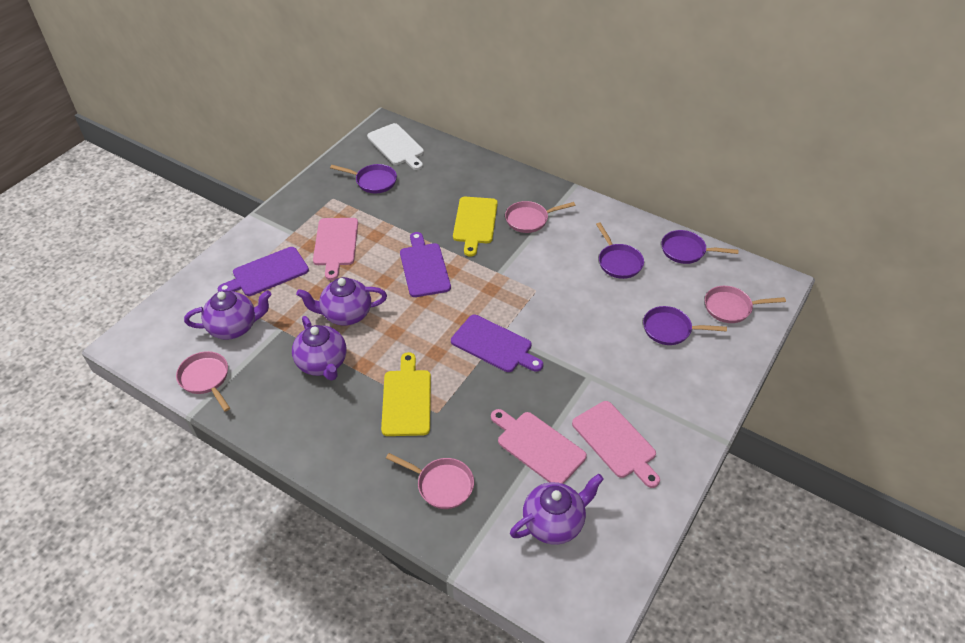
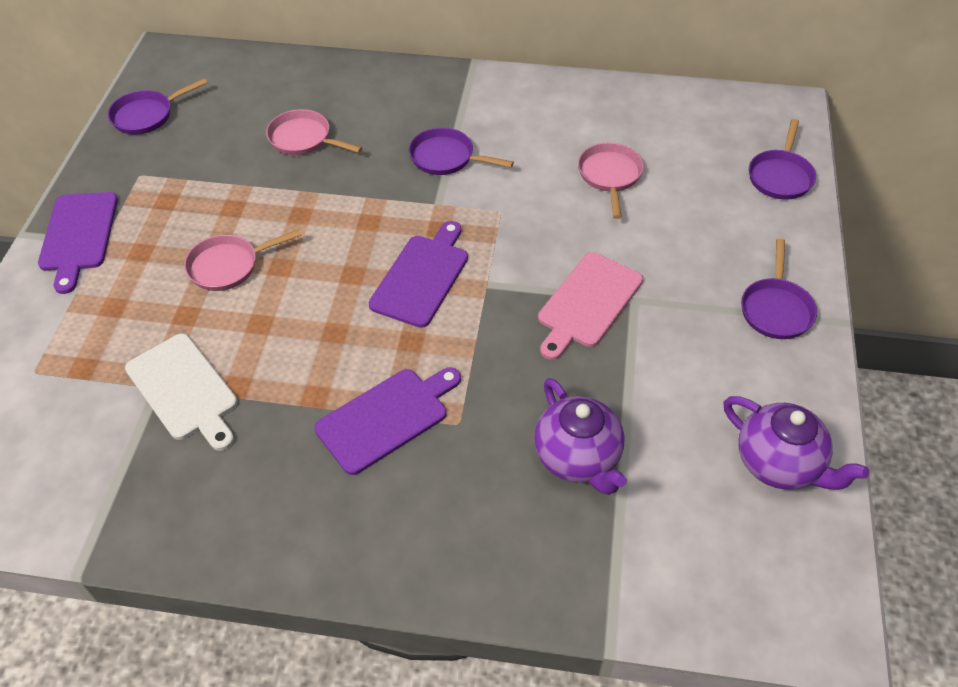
pink cutting board: 3 -> 1
pink pan: 4 -> 3
purple teapot: 4 -> 2
yellow cutting board: 2 -> 0

